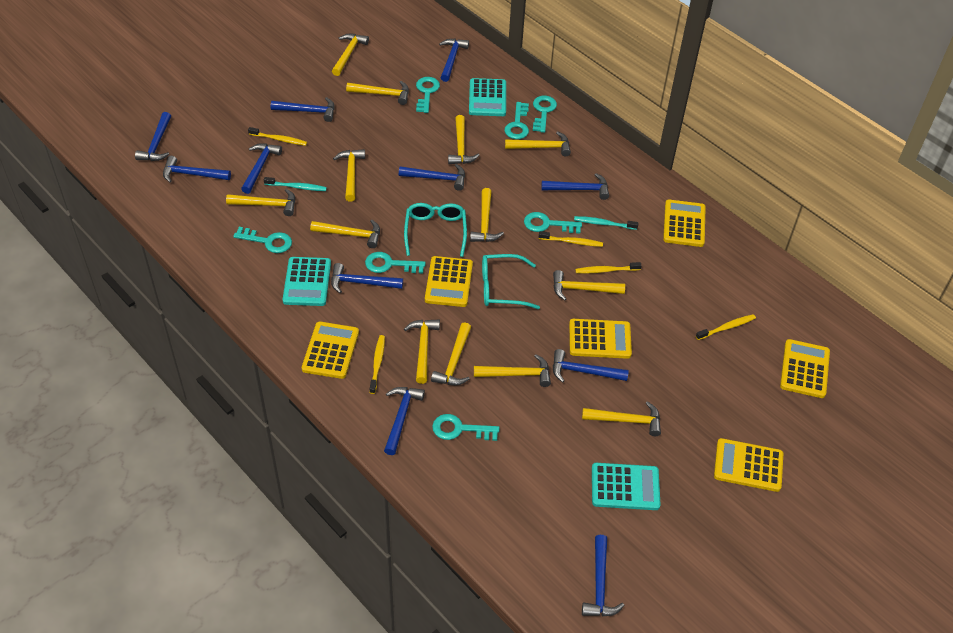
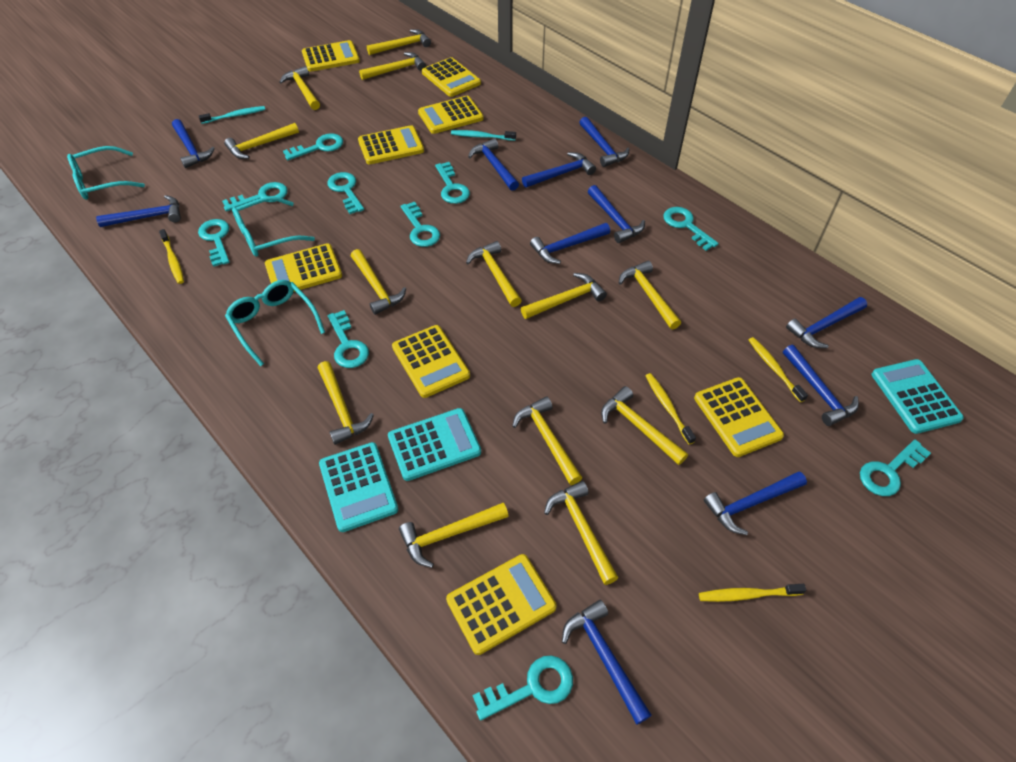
turquoise glasses: 2 -> 3
turquoise key: 7 -> 10
yellow calculator: 6 -> 8
yellow toothbrush: 5 -> 4

